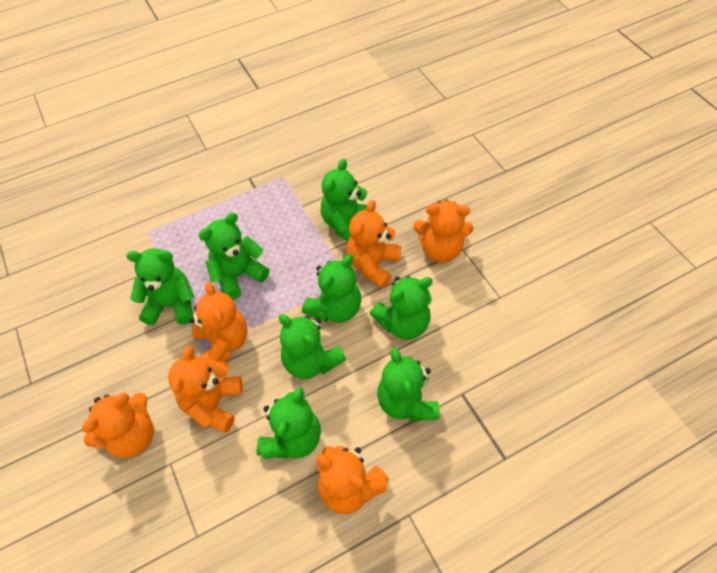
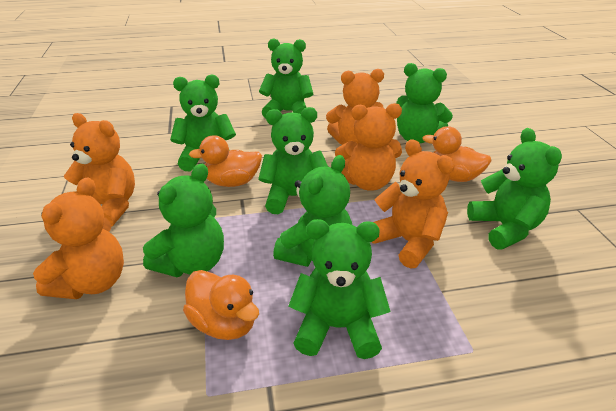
orange duck: 0 -> 3
orange teddy bear: 6 -> 5

